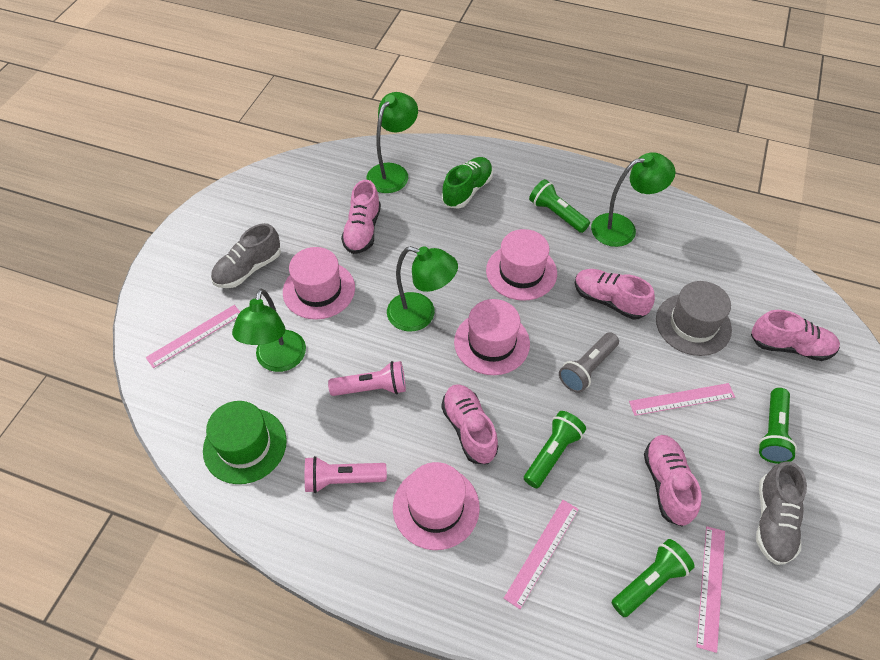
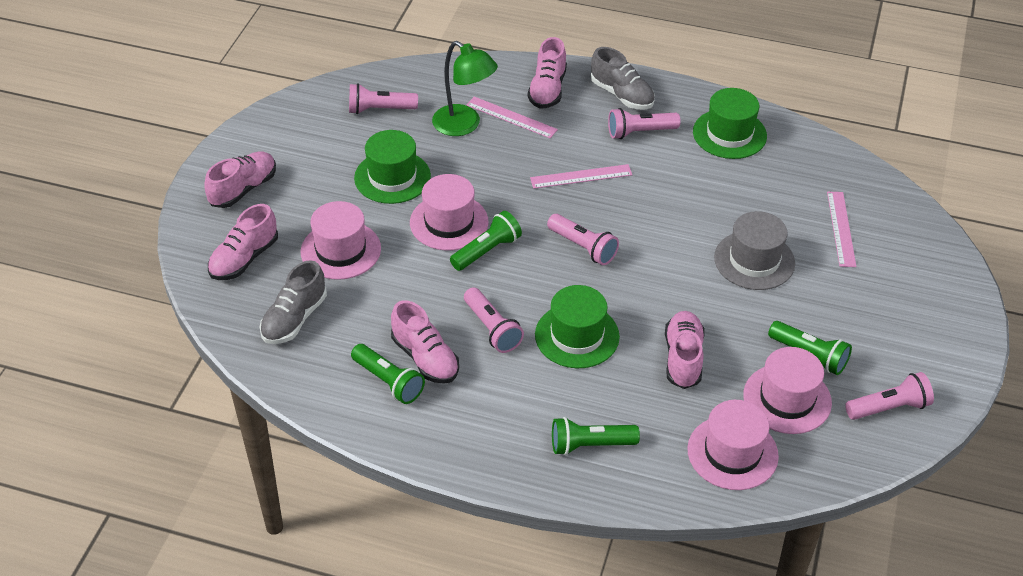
green hat: 1 -> 3
green lamp: 4 -> 1
green shoe: 1 -> 0
grey flashlight: 1 -> 0
pink flashlight: 2 -> 5
pink ruler: 4 -> 3

